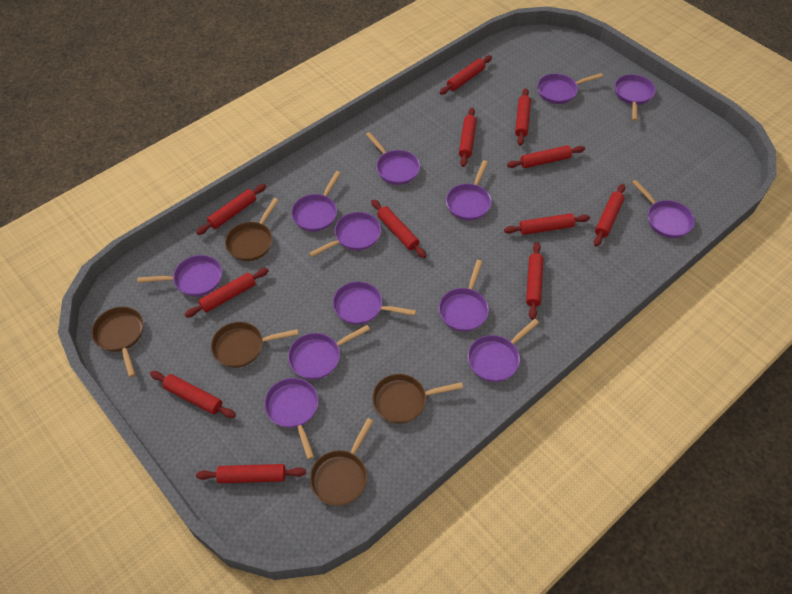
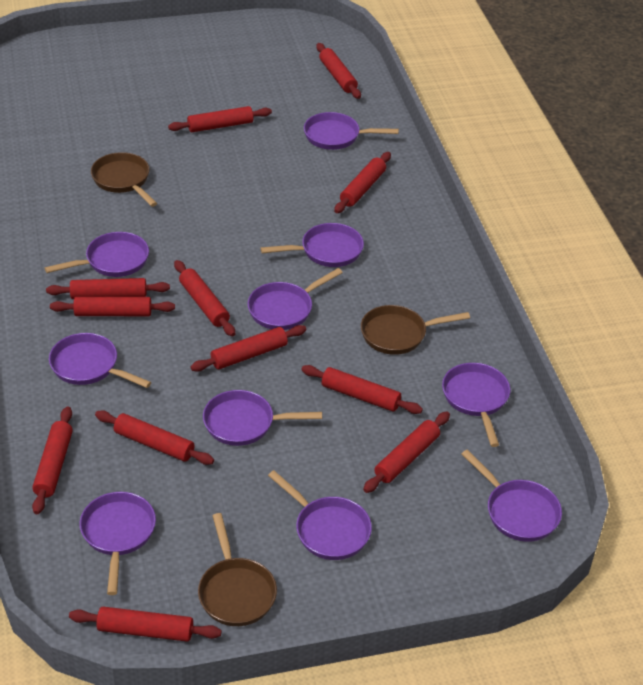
brown pan: 5 -> 3
purple pan: 13 -> 10

